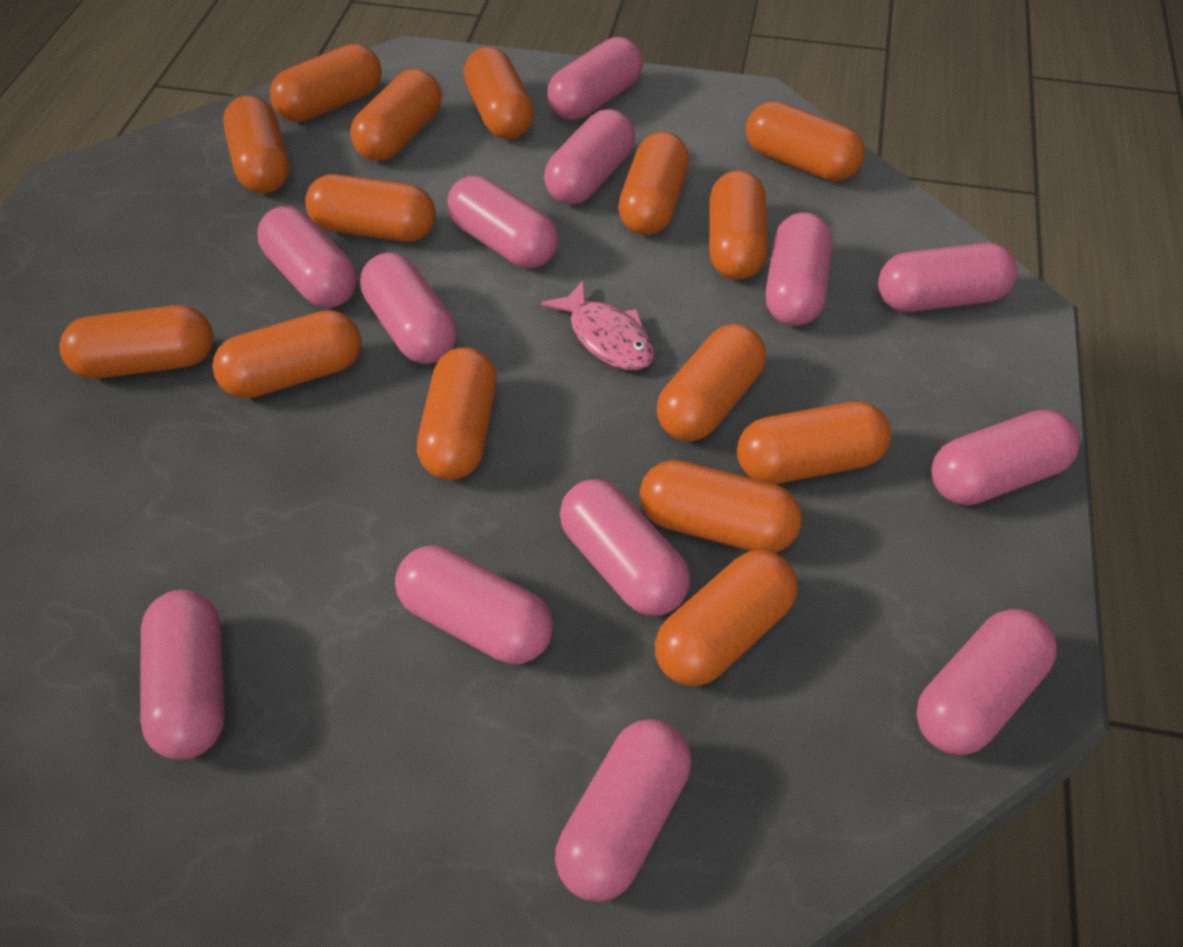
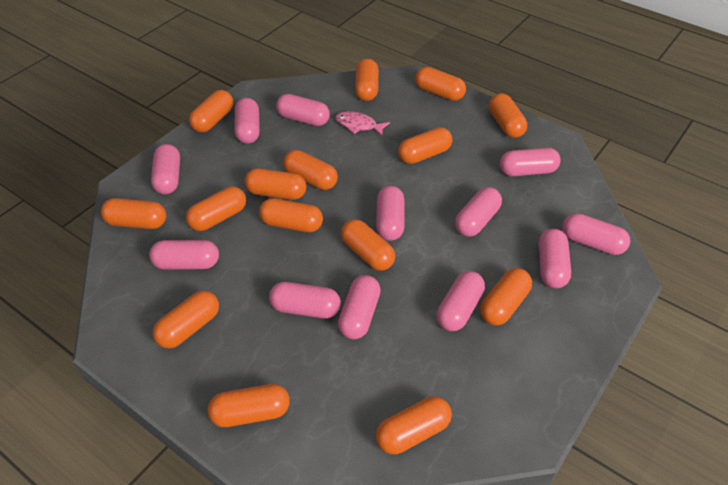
pink capsule: 13 -> 12

